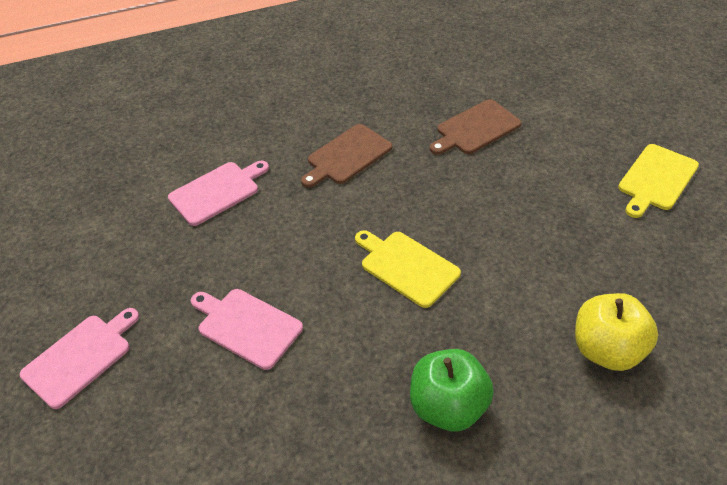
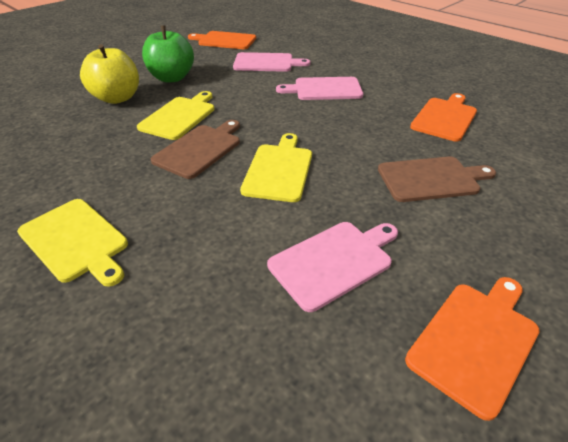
orange cutting board: 0 -> 3
yellow cutting board: 2 -> 3

